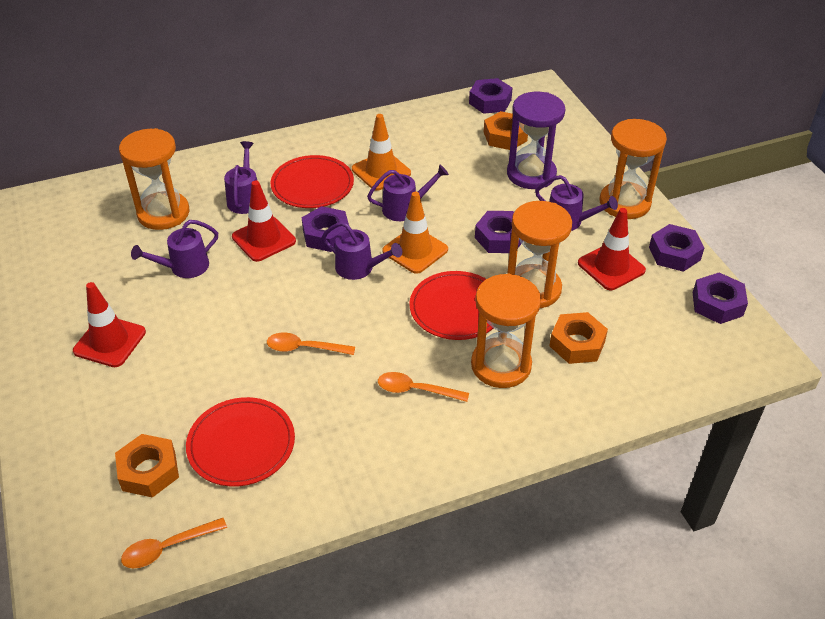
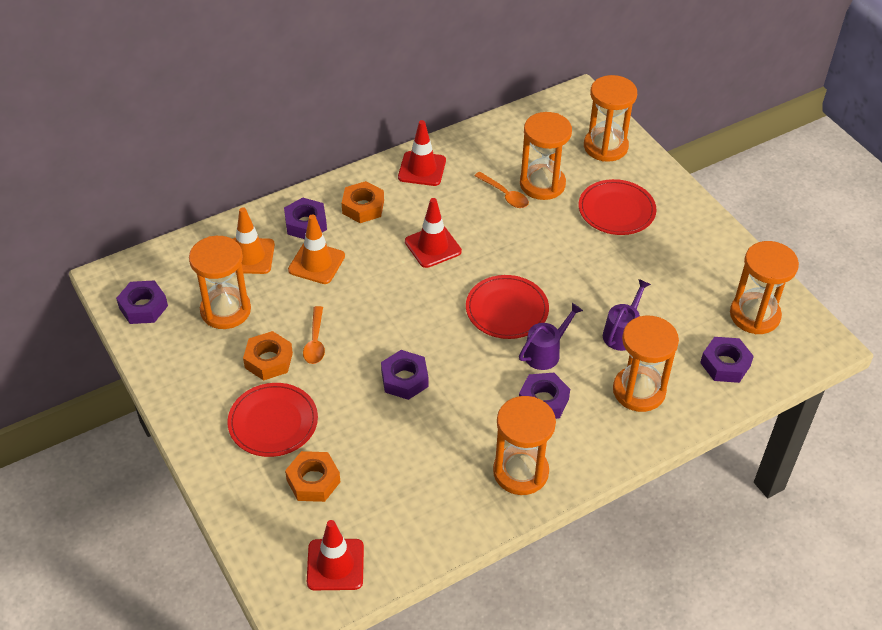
orange hourglass: 4 -> 6
orange spoon: 3 -> 2
purple hourglass: 1 -> 0
purple watering can: 5 -> 2

